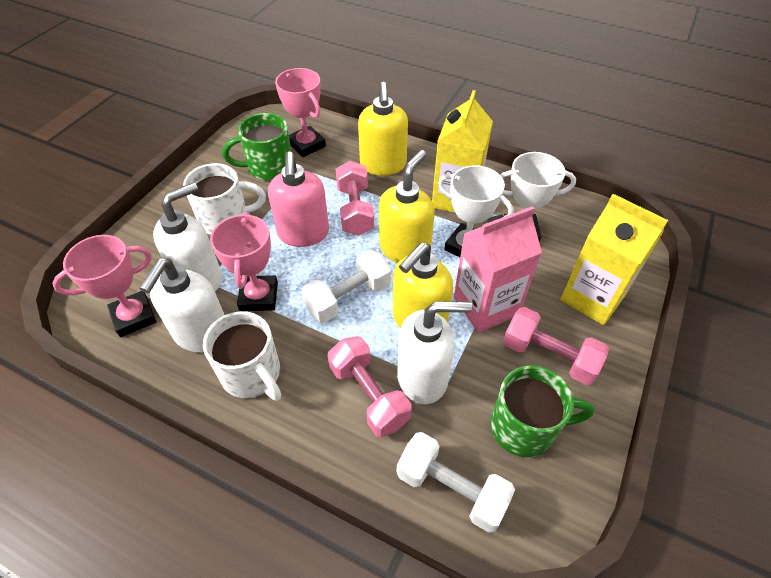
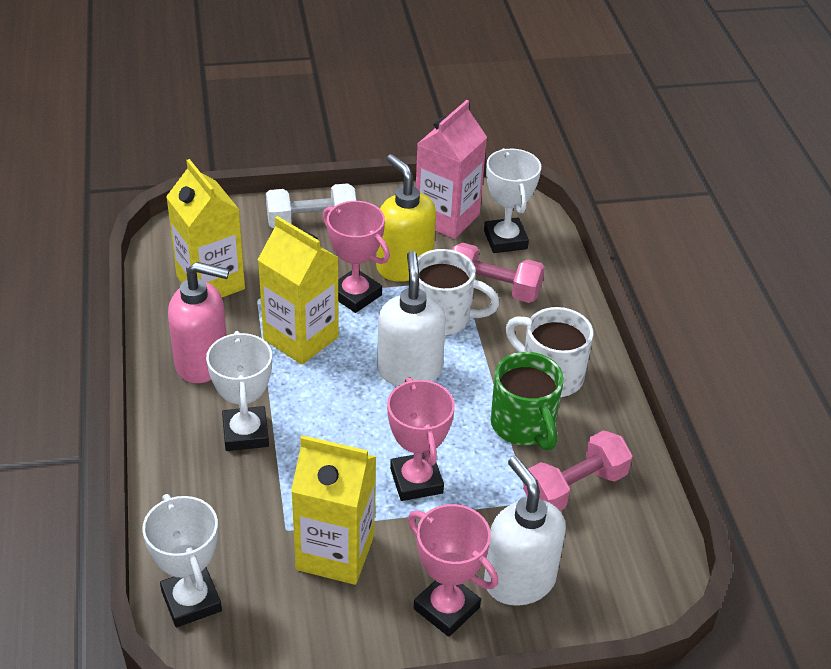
green mug: 2 -> 1
pink dumbbell: 3 -> 2
white dumbbell: 2 -> 1
white soap dispenser: 3 -> 2
white trophy: 2 -> 3
yellow carton: 2 -> 3
yellow soap dispenser: 3 -> 1

